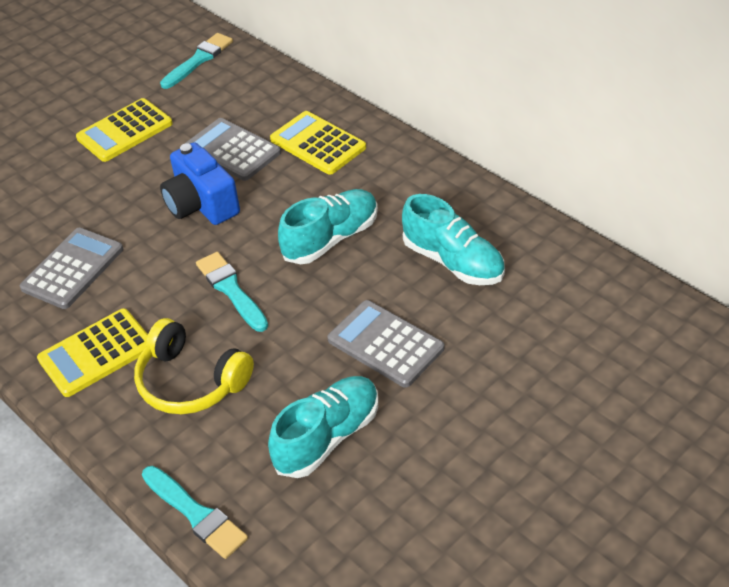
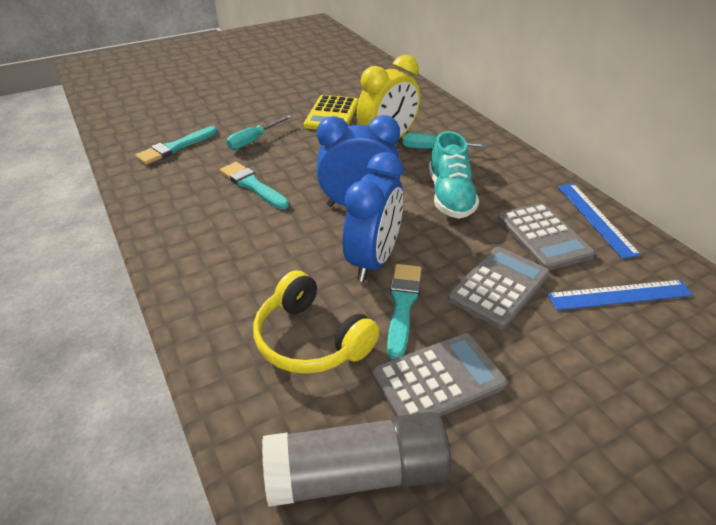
blue camera: 1 -> 0
blue clock: 0 -> 2
blue ruler: 0 -> 2
grey glue stick: 0 -> 1
turquoise screwdriver: 0 -> 2
turquoise shoe: 3 -> 1
yellow calculator: 3 -> 1
yellow clock: 0 -> 1

